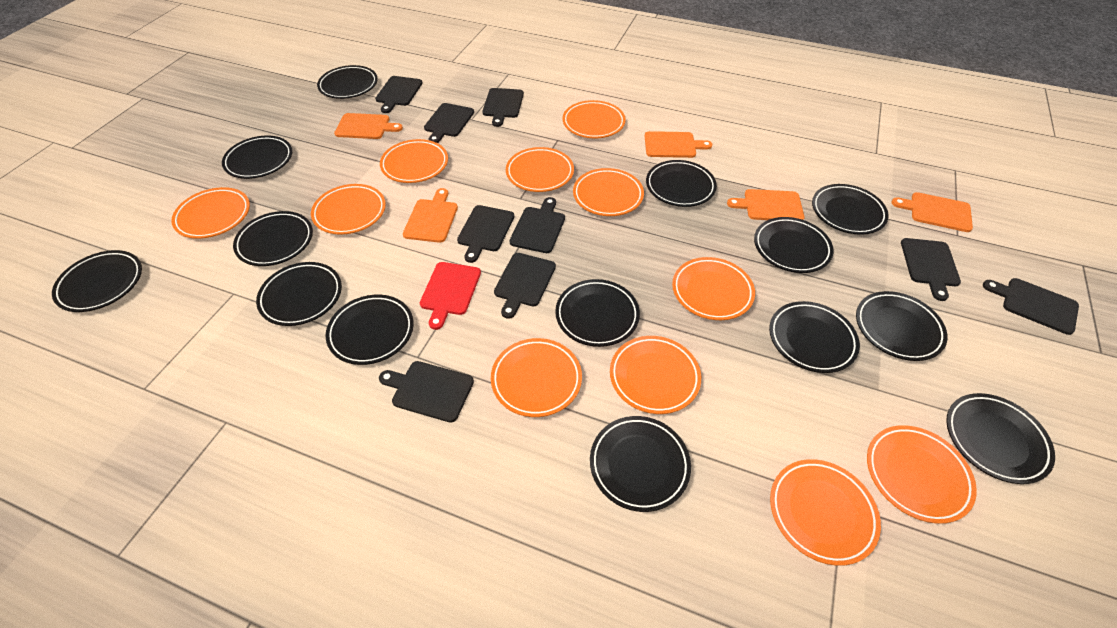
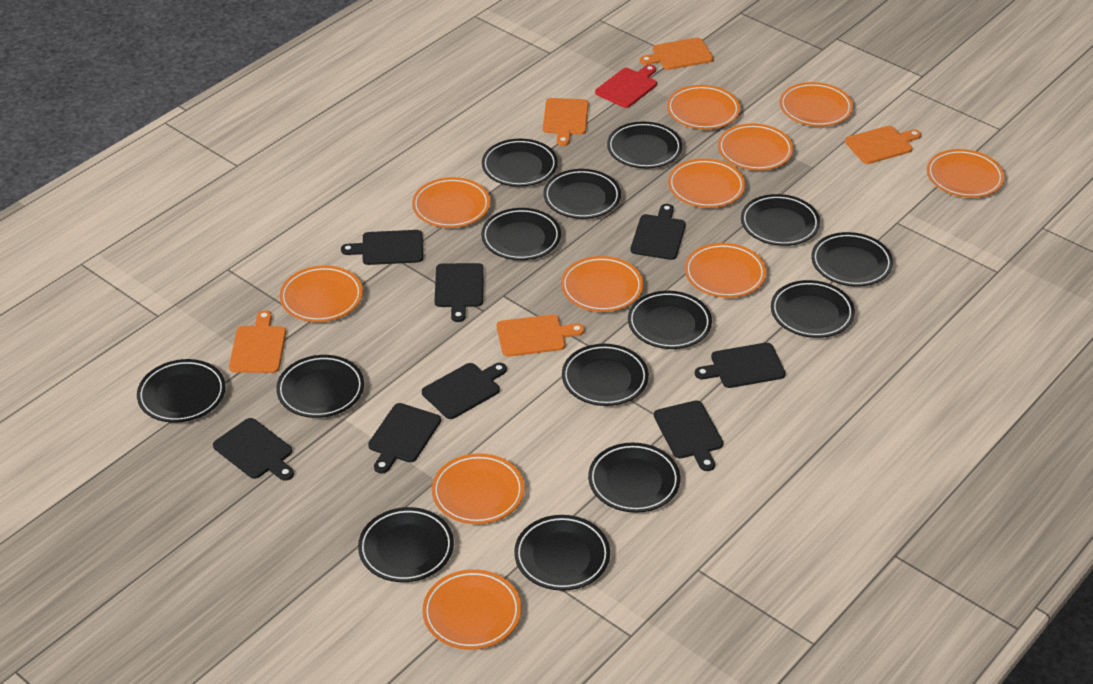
black cutting board: 9 -> 8

